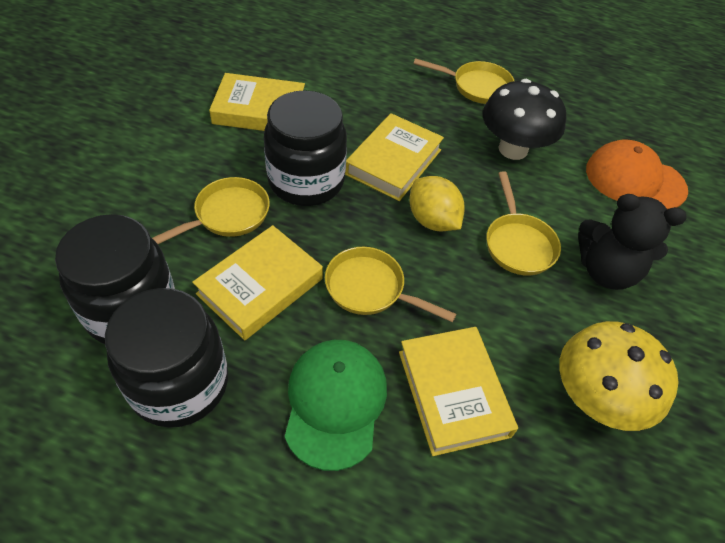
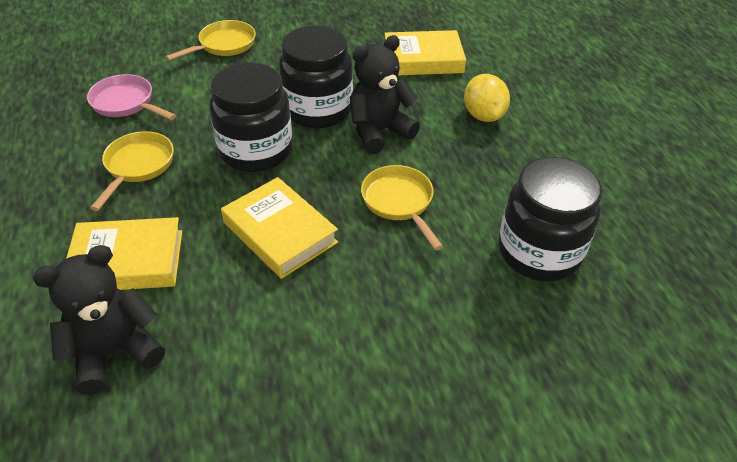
black mushroom: 1 -> 0
black teddy bear: 1 -> 2
green cap: 1 -> 0
orange cap: 1 -> 0
pink pan: 0 -> 1
yellow book: 4 -> 3
yellow mushroom: 1 -> 0
yellow pan: 4 -> 3

